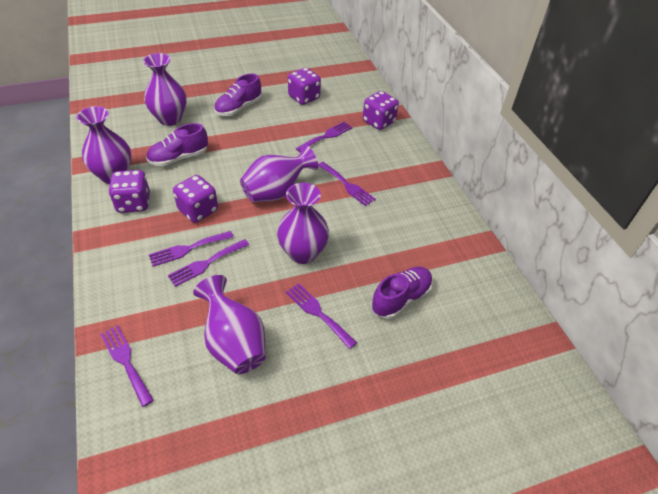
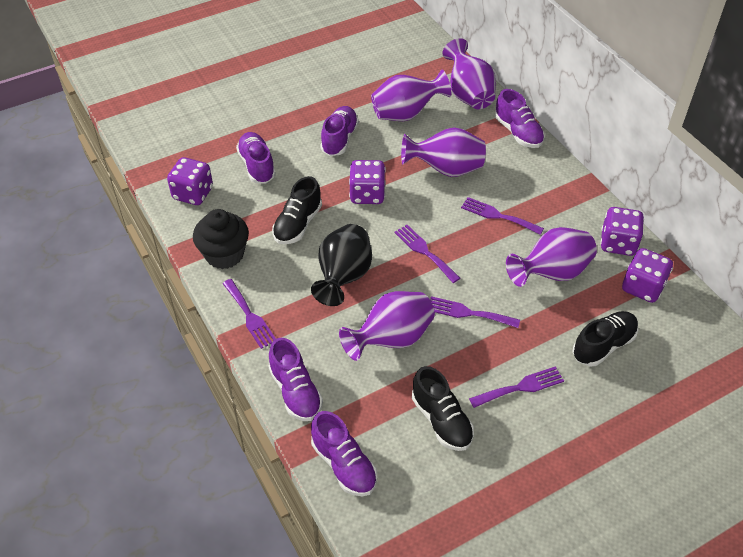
black cupcake: 0 -> 1
black shoe: 0 -> 3
black vase: 0 -> 1
purple fork: 6 -> 5
purple shoe: 3 -> 5

